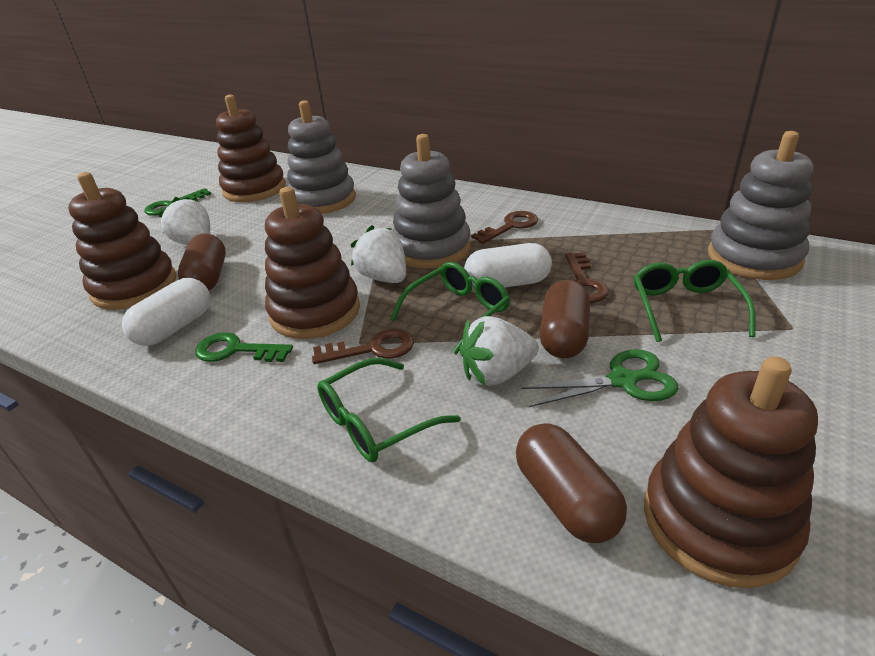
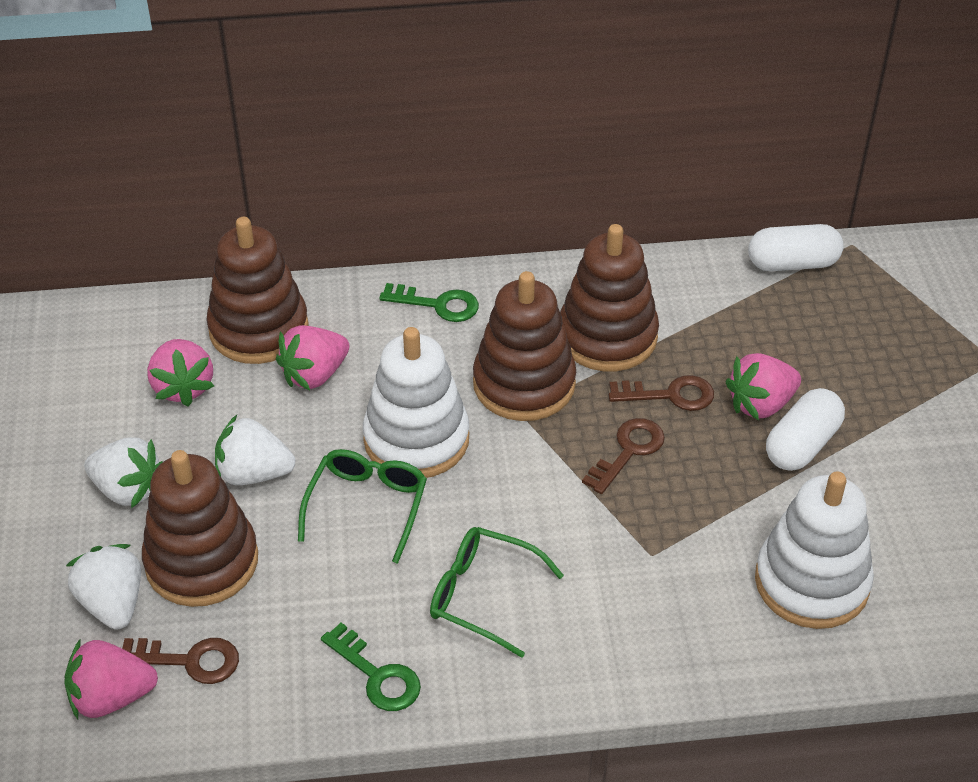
brown capsule: 3 -> 0
green glasses: 3 -> 2
green scissors: 1 -> 0
grey stacking toy: 3 -> 0
pink strawberry: 0 -> 4
white stacking toy: 0 -> 2

